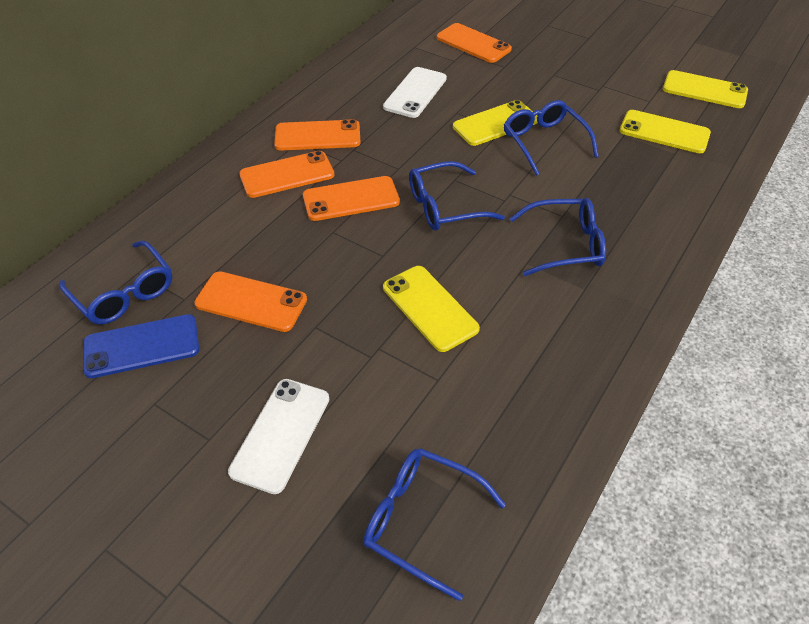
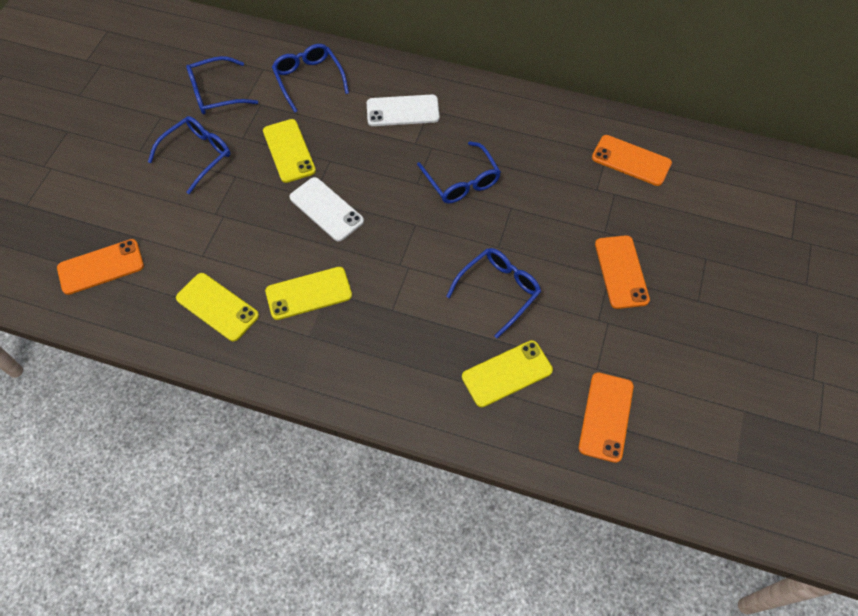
blue phone: 1 -> 0
orange phone: 5 -> 4

